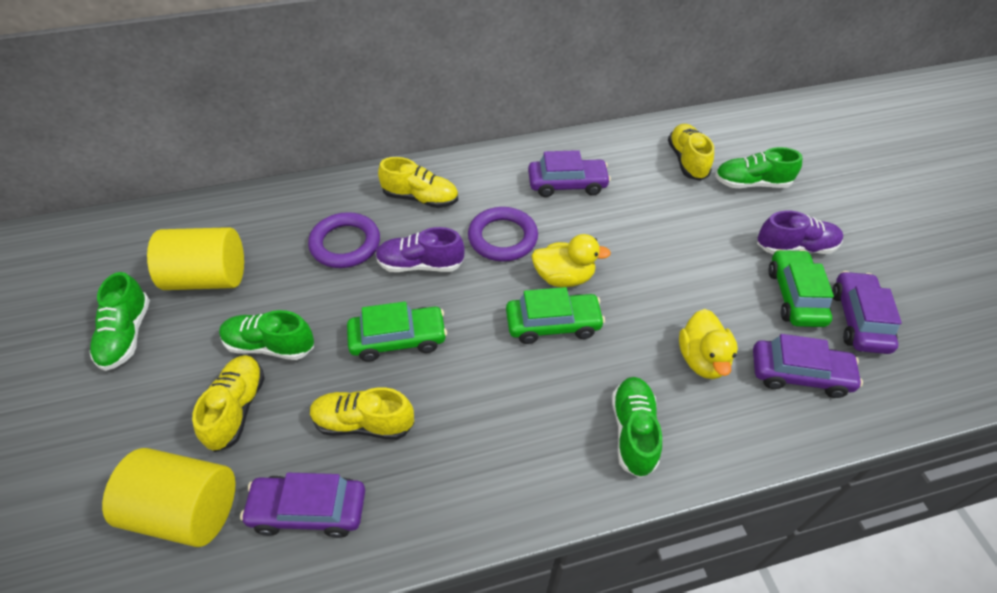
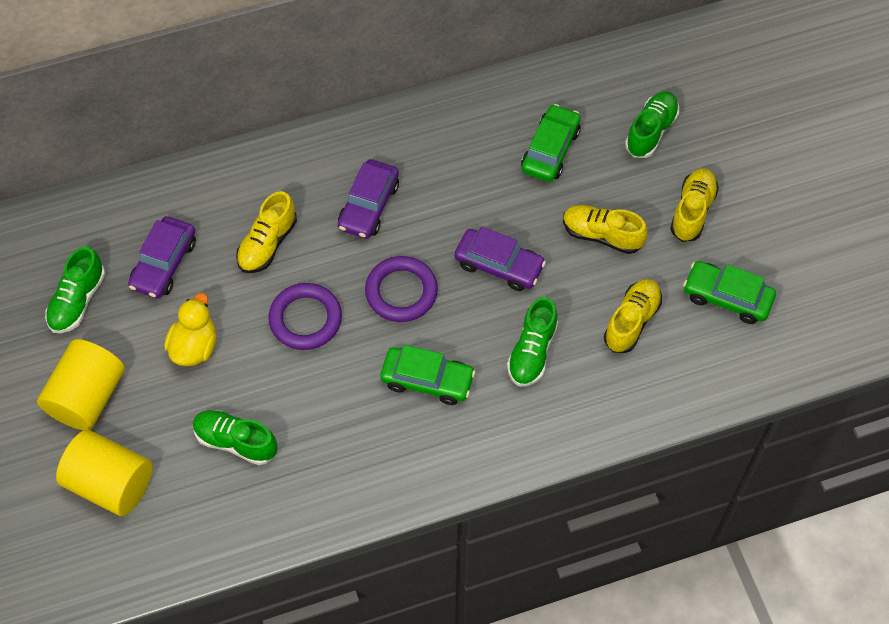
purple car: 4 -> 3
purple shoe: 2 -> 0
yellow duck: 2 -> 1

